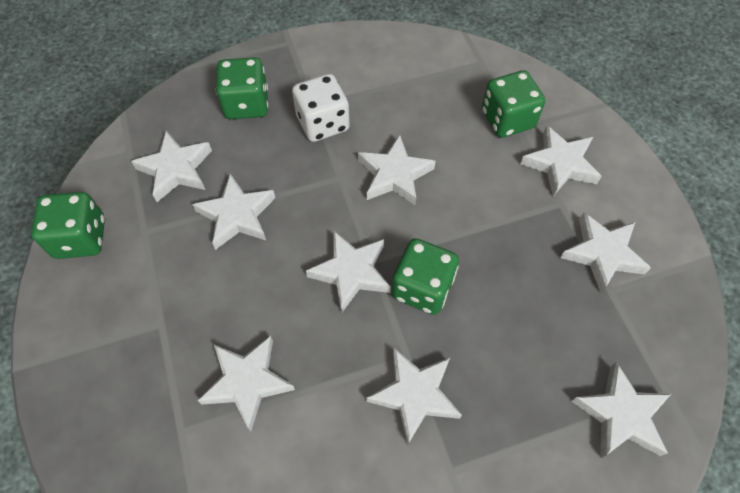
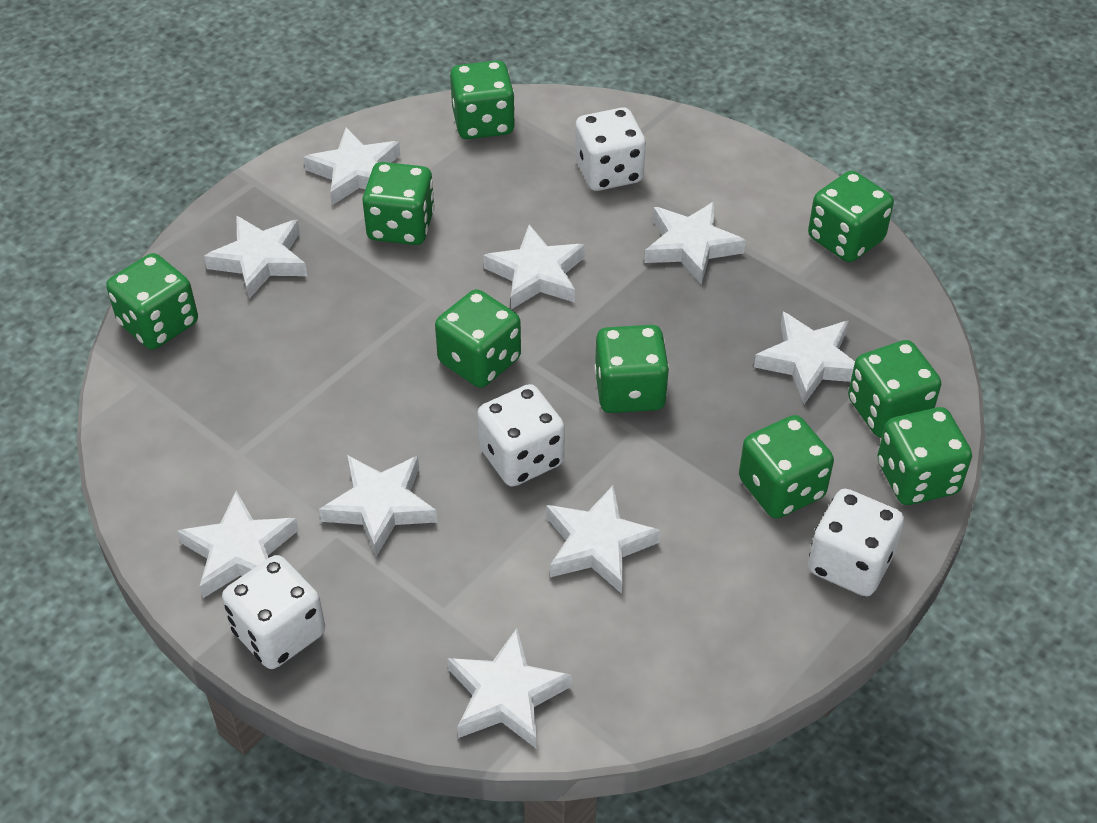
green dice: 4 -> 9
white dice: 1 -> 4

